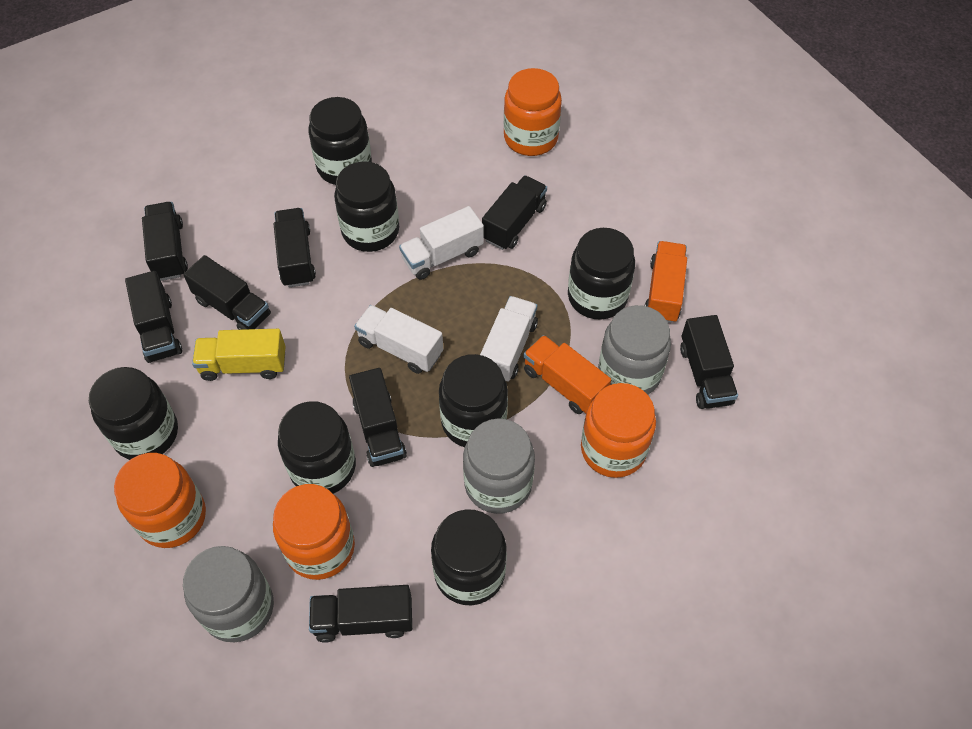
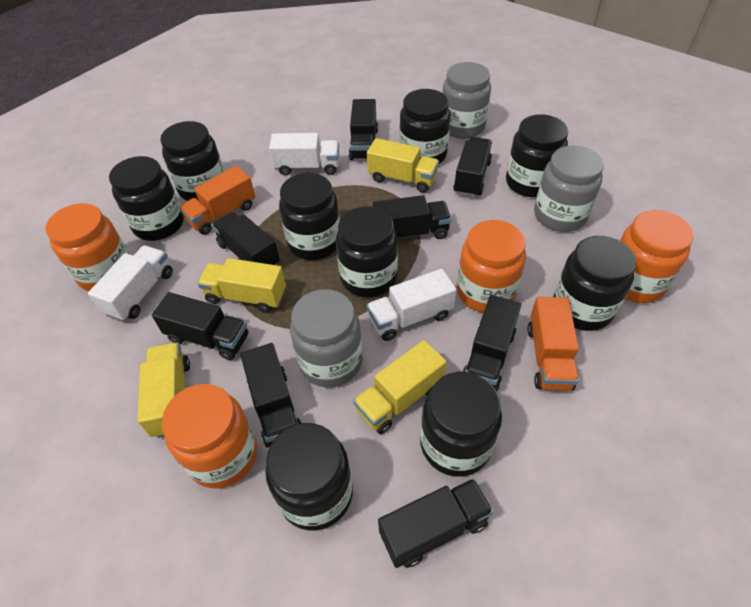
black jar: 7 -> 9
yellow truck: 1 -> 4

